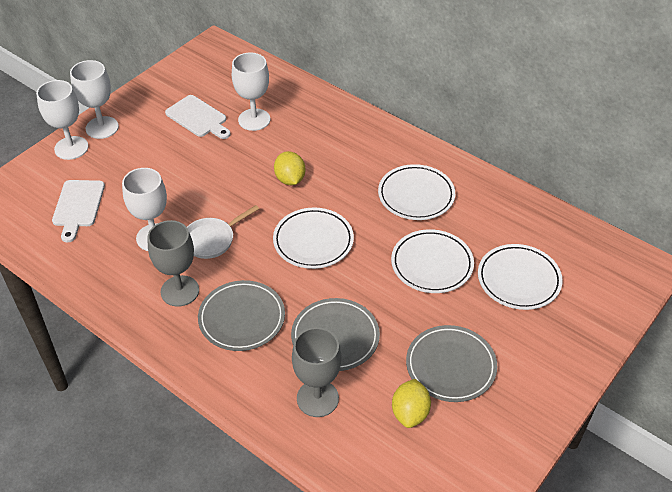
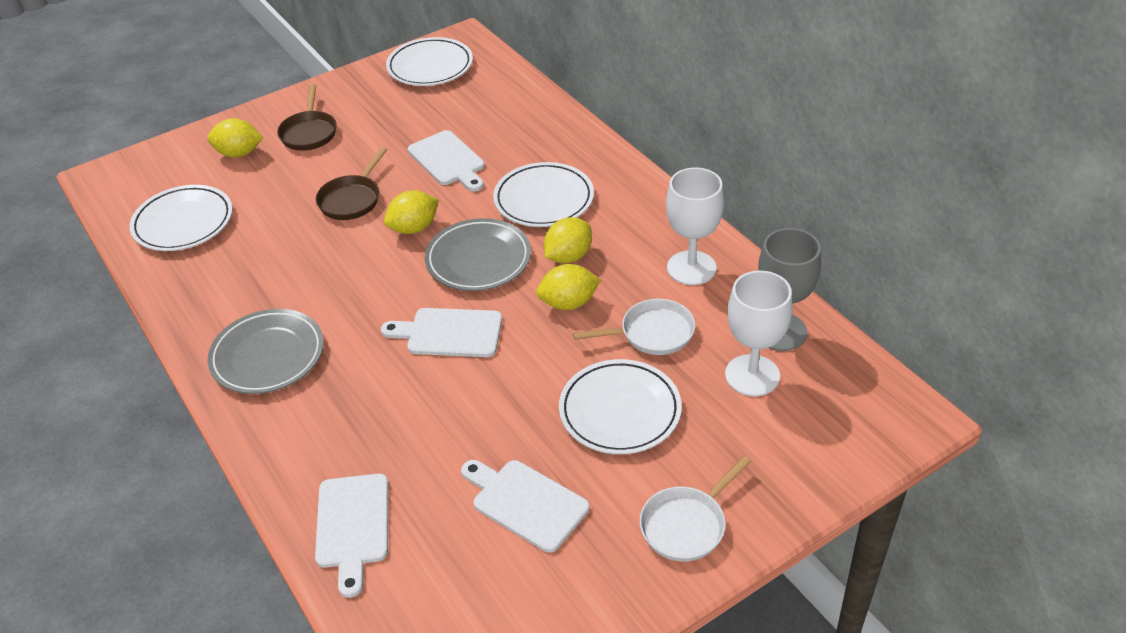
brown pan: 0 -> 2
grey goblet: 2 -> 1
grey plate: 3 -> 2
white cutting board: 2 -> 4
white goblet: 4 -> 2
white pan: 1 -> 2
yellow lemon: 2 -> 4

